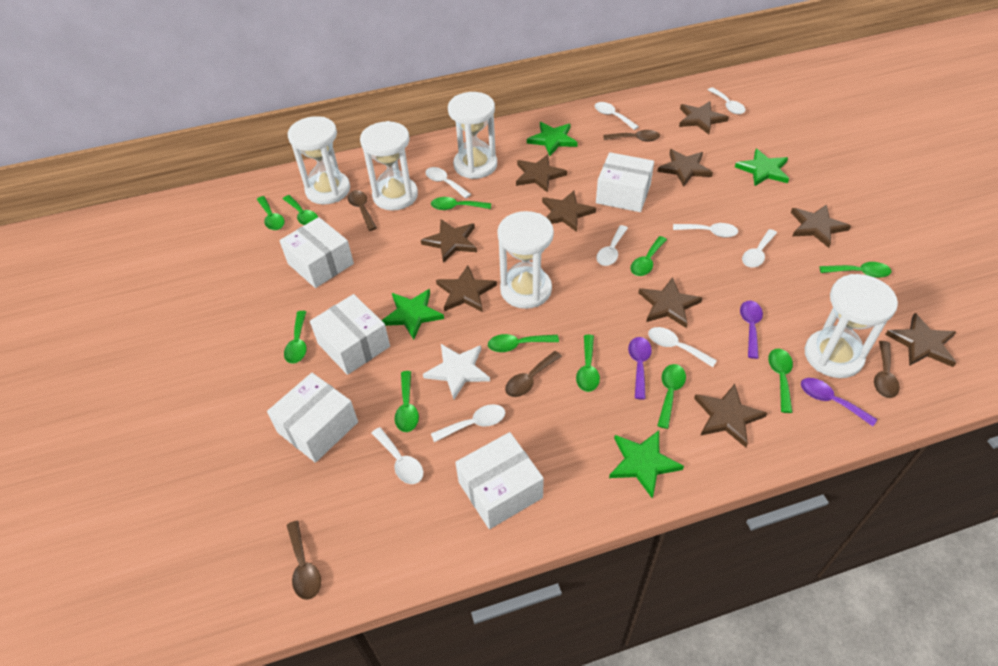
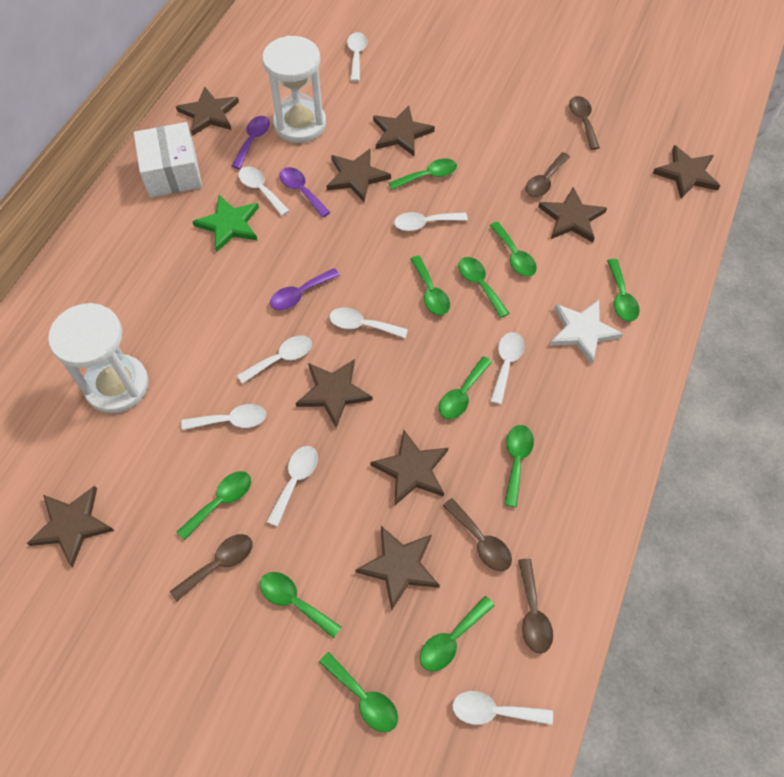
brown star: 10 -> 9
green star: 4 -> 1
white box: 5 -> 1
white hourglass: 5 -> 2

